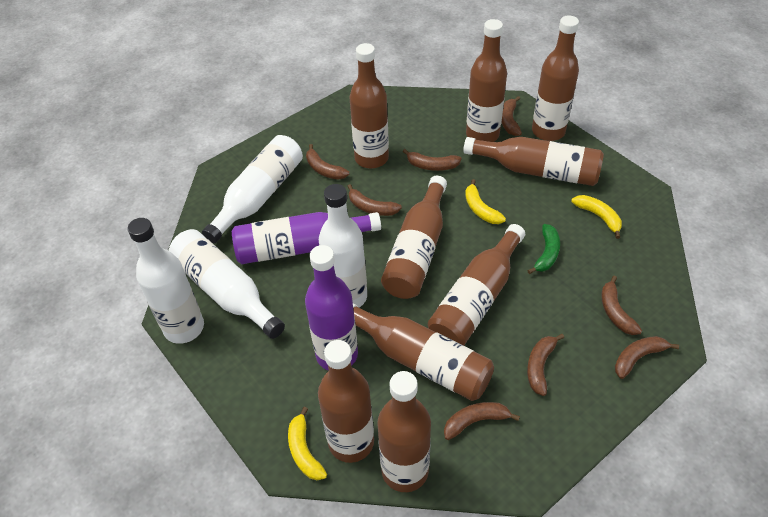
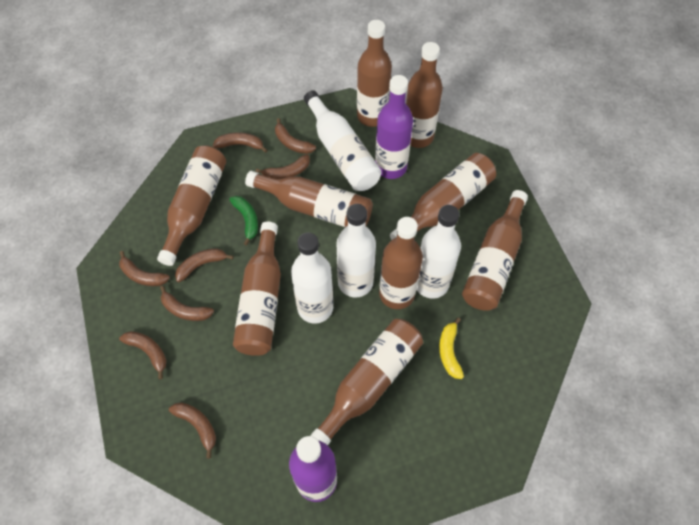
yellow banana: 3 -> 1

